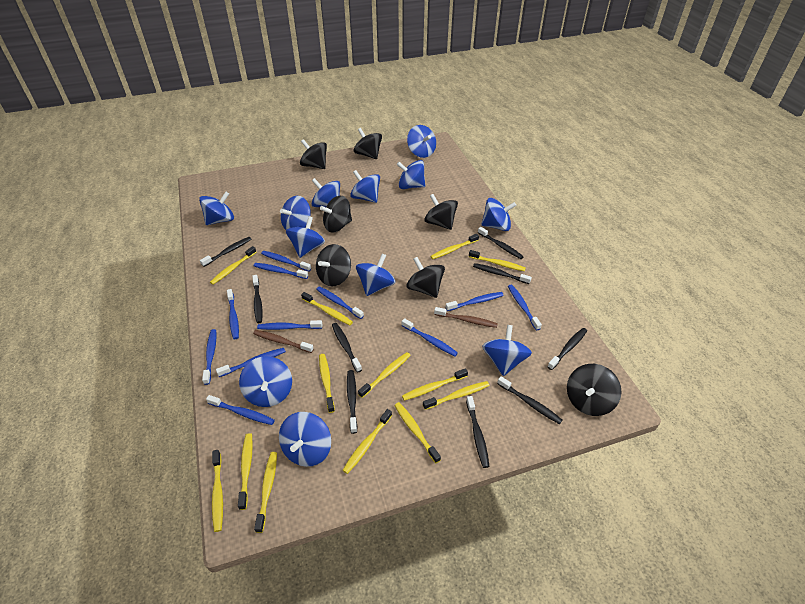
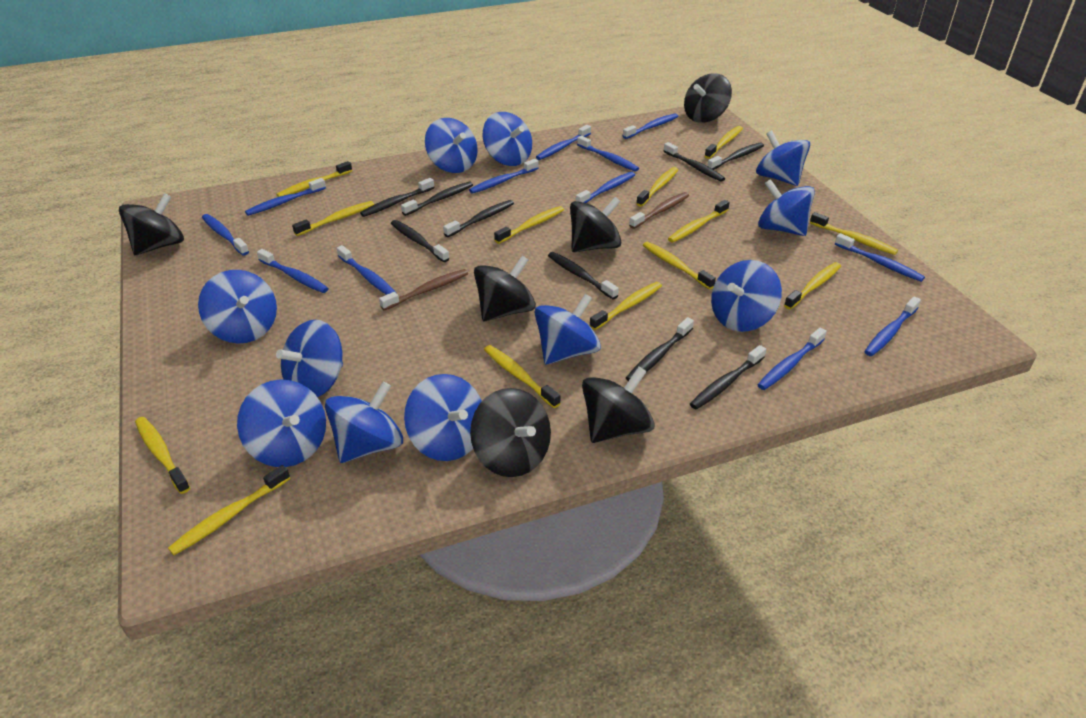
black spinning top: 7 -> 6
blue spinning top: 12 -> 11
blue toothbrush: 11 -> 12

